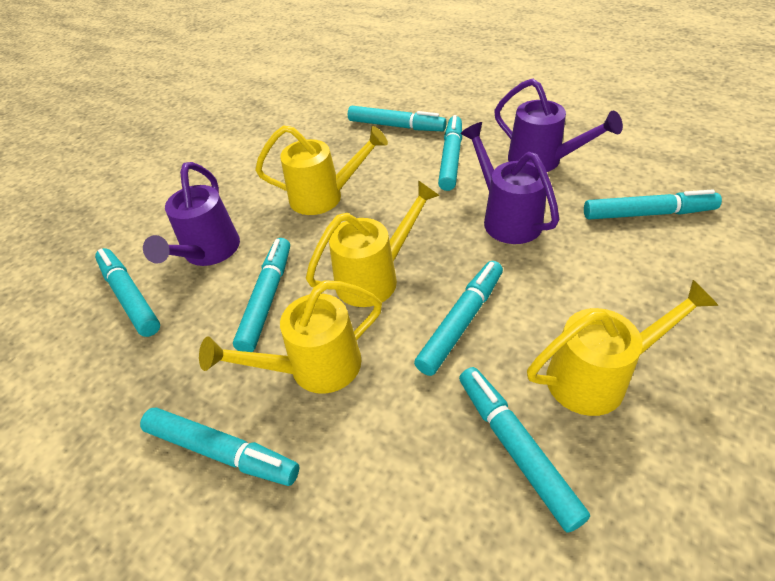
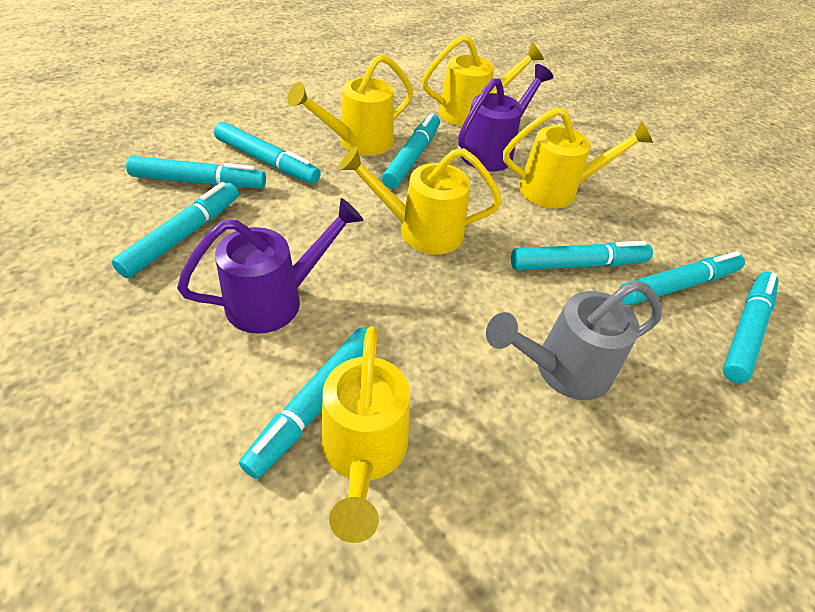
grey watering can: 0 -> 1
purple watering can: 3 -> 2
yellow watering can: 4 -> 5

